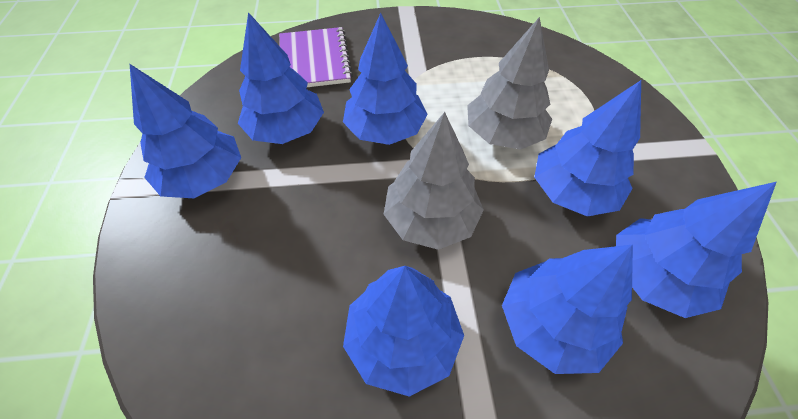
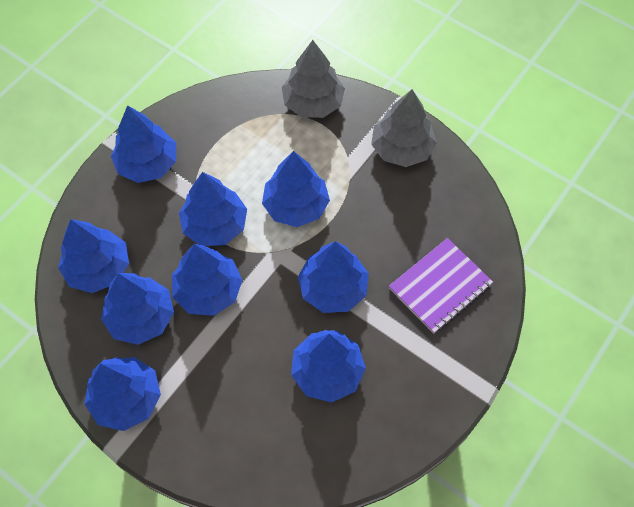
blue tree: 7 -> 9

